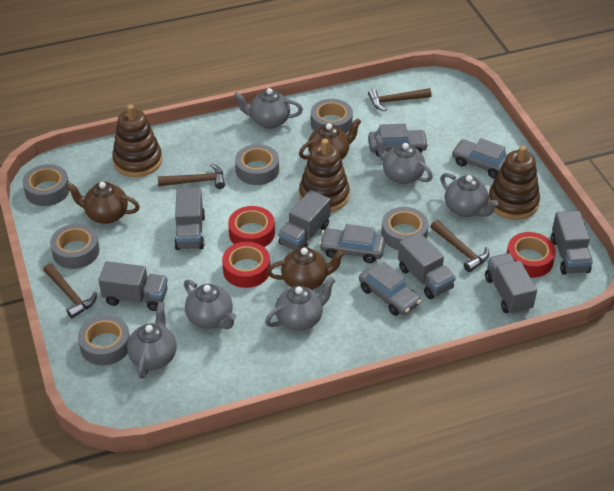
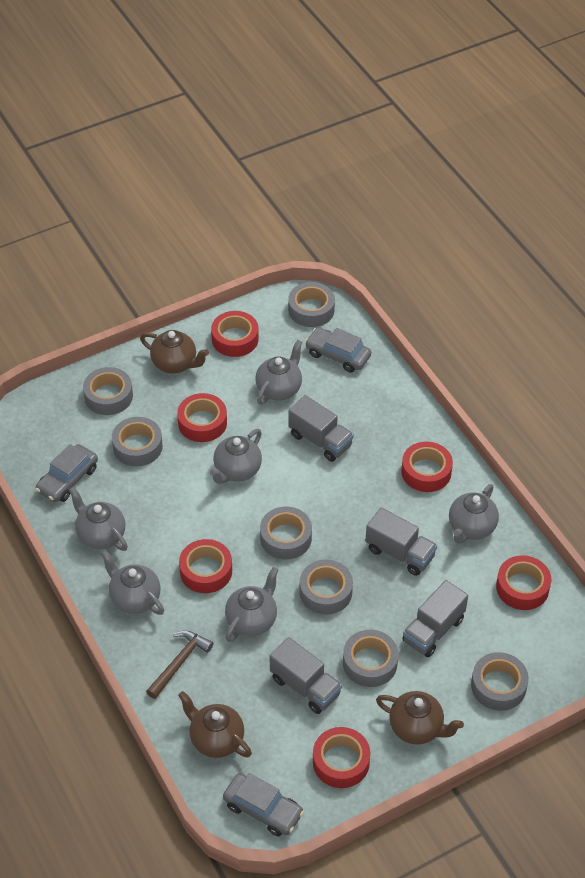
brown hammer: 4 -> 1
brown stacking toy: 3 -> 0
grey car: 4 -> 3
grey tape: 6 -> 7
grey truck: 6 -> 4
red tape: 3 -> 6

